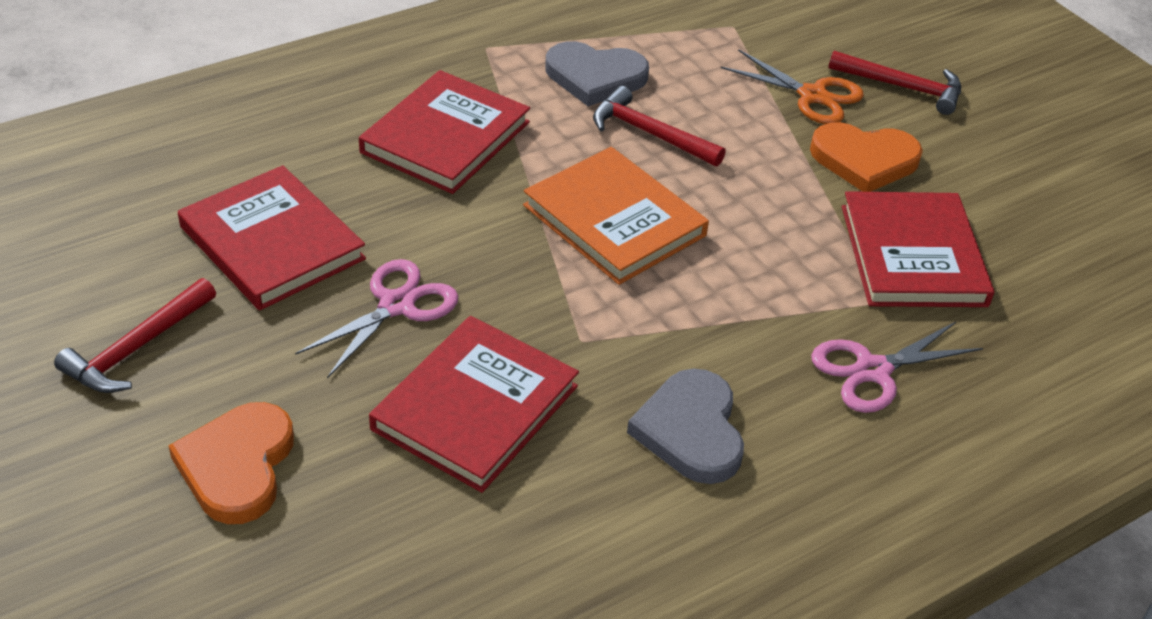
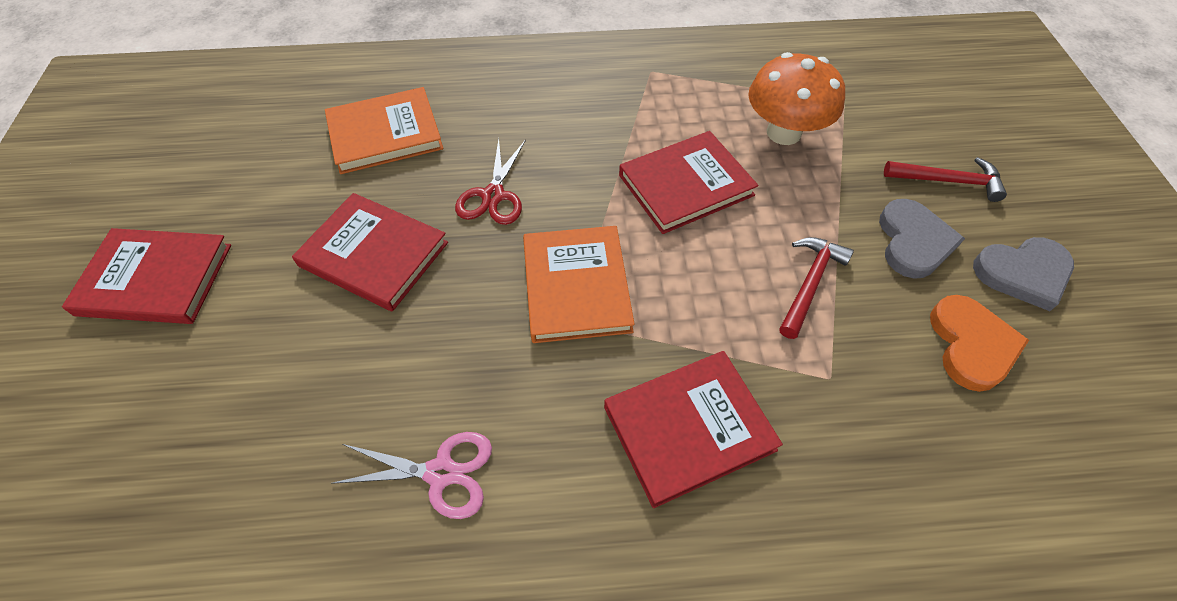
orange book: 1 -> 2
orange heart: 2 -> 1
orange mushroom: 0 -> 1
orange scissors: 1 -> 0
pink scissors: 2 -> 1
red hammer: 3 -> 2
red scissors: 0 -> 1

